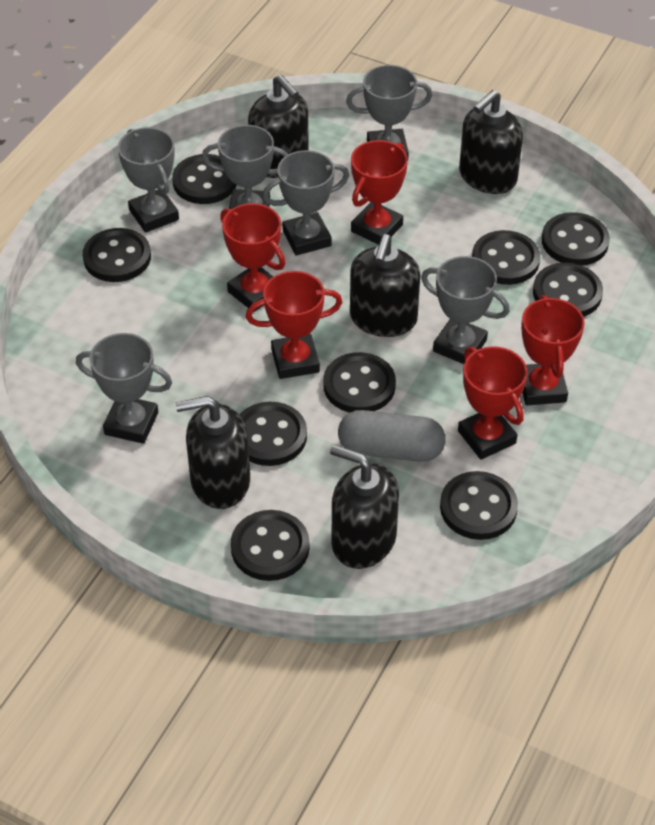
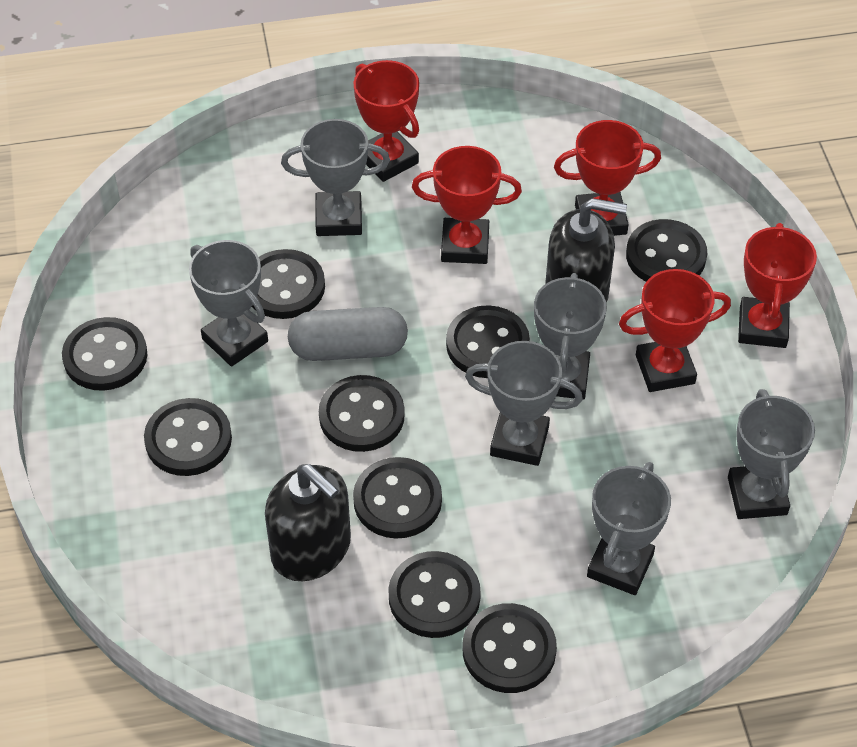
black soap dispenser: 5 -> 2

